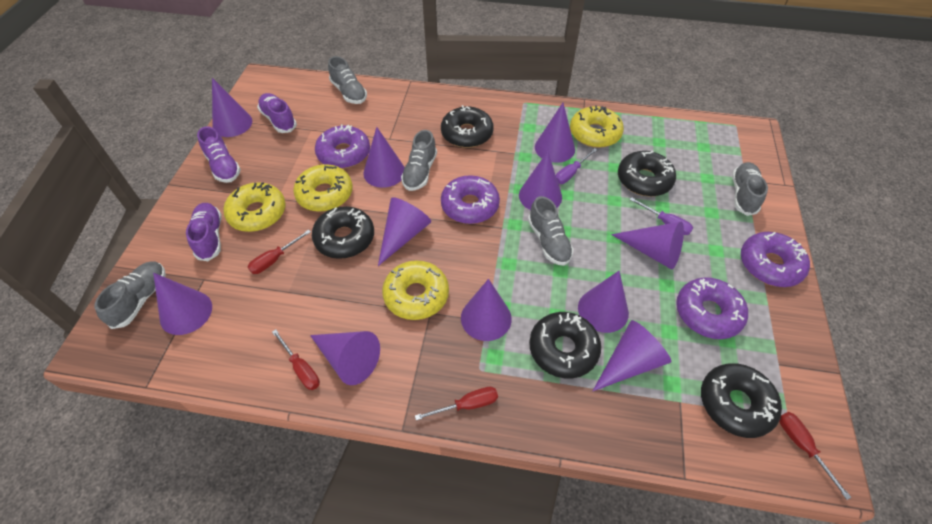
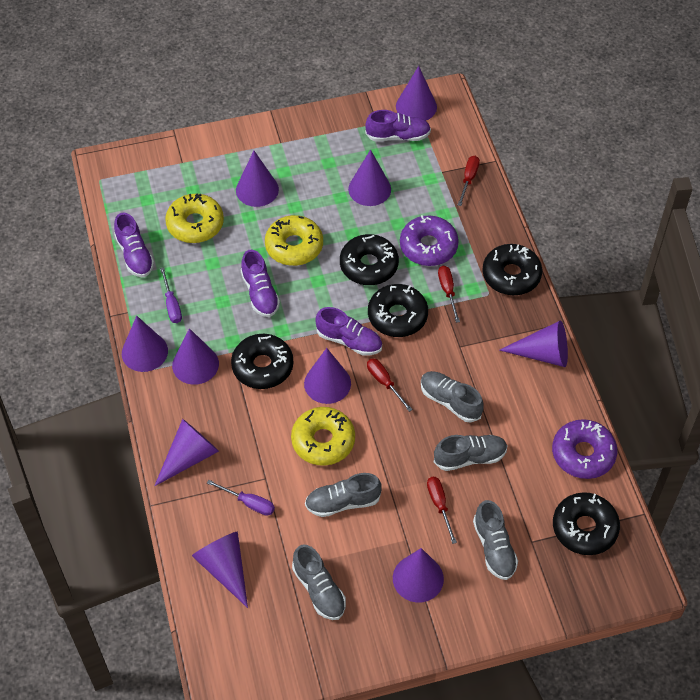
purple cone: 11 -> 10
purple donut: 4 -> 2
purple shoe: 3 -> 4
yellow donut: 4 -> 3

